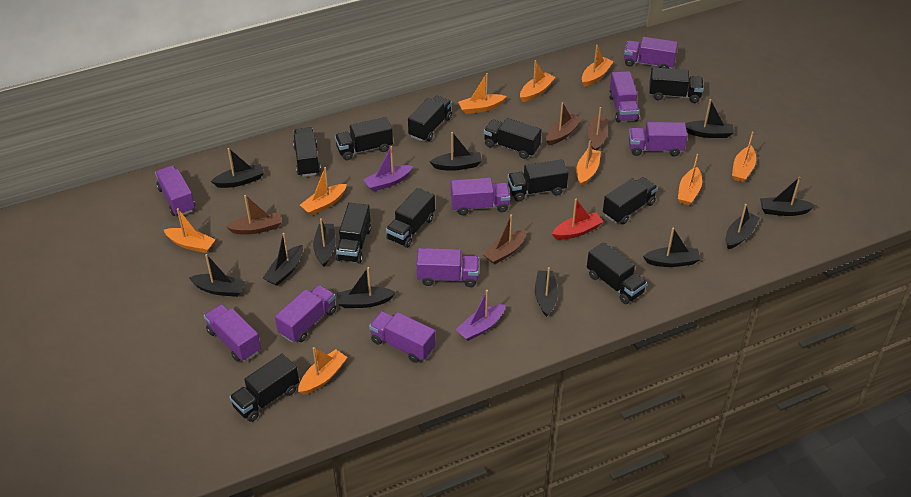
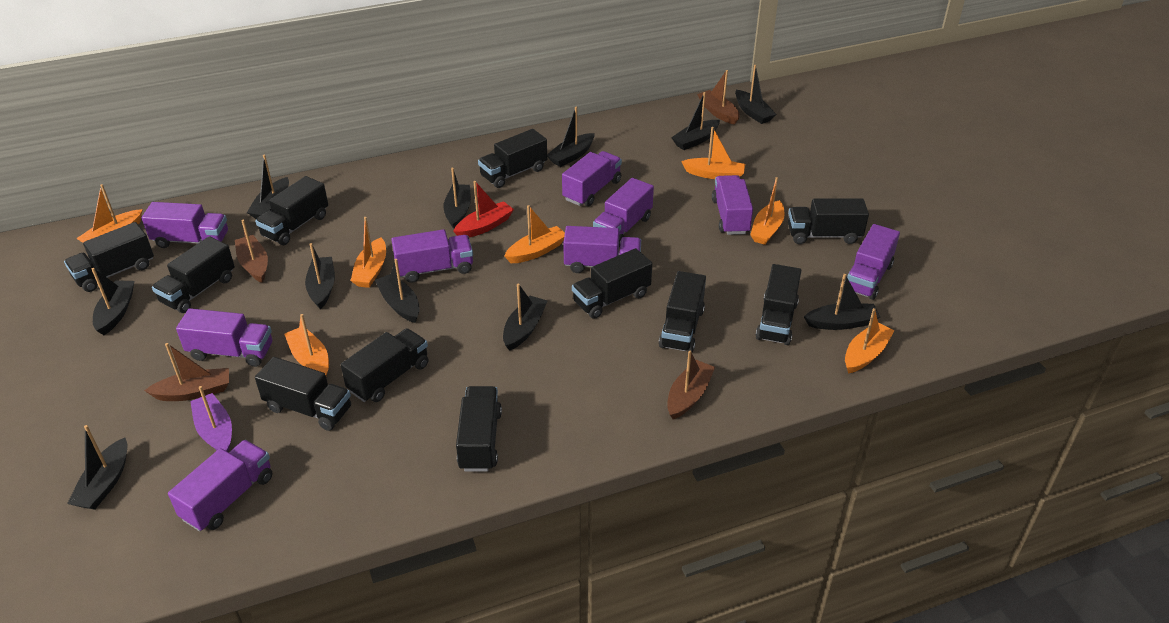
orange boat: 9 -> 7
purple boat: 2 -> 1

